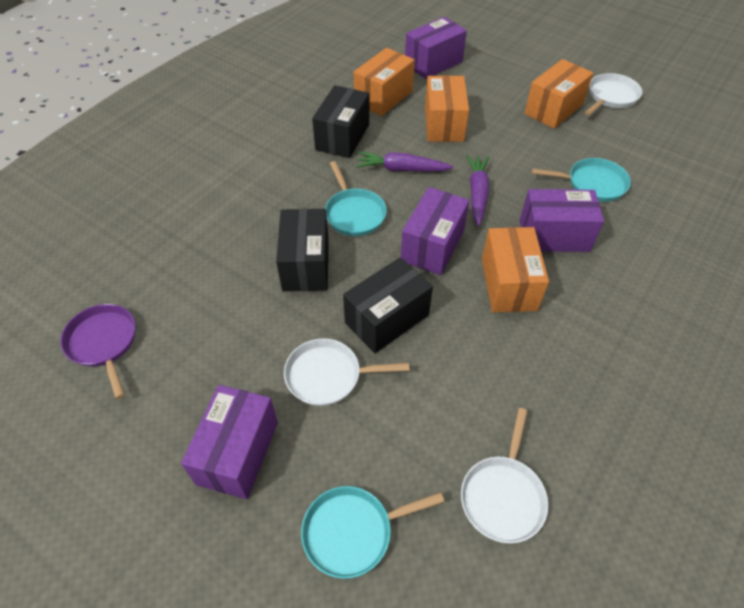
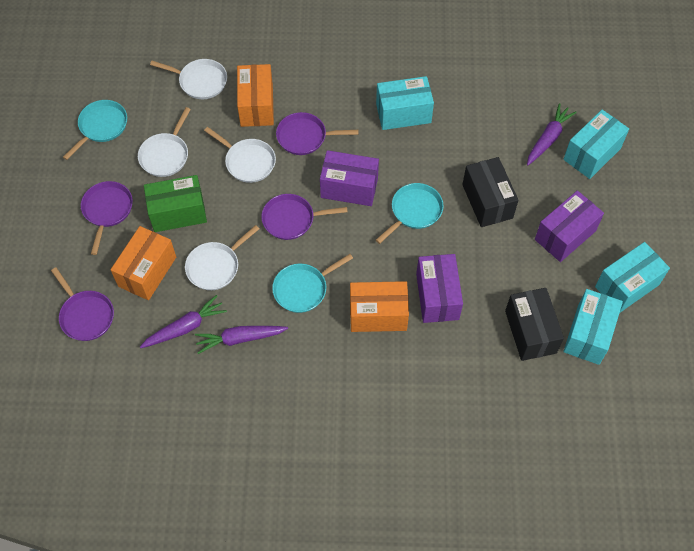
black box: 3 -> 2
green box: 0 -> 1
orange box: 4 -> 3
purple box: 4 -> 3
purple carrot: 2 -> 3
purple pan: 1 -> 4
turquoise box: 0 -> 4
white pan: 3 -> 4

